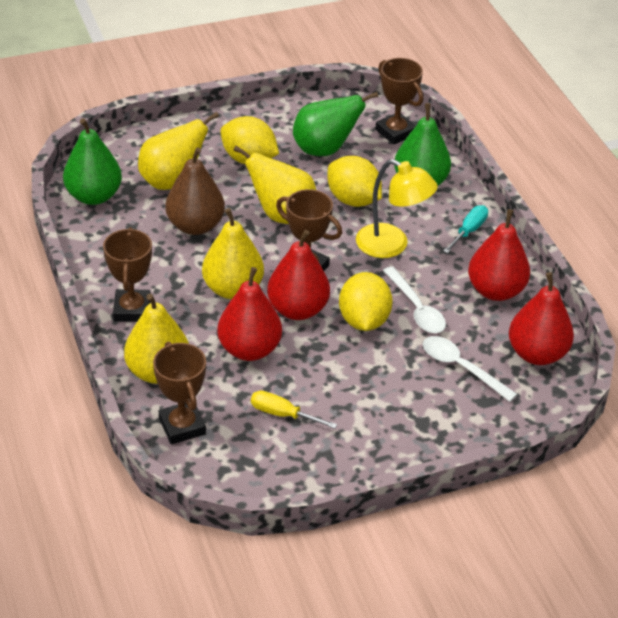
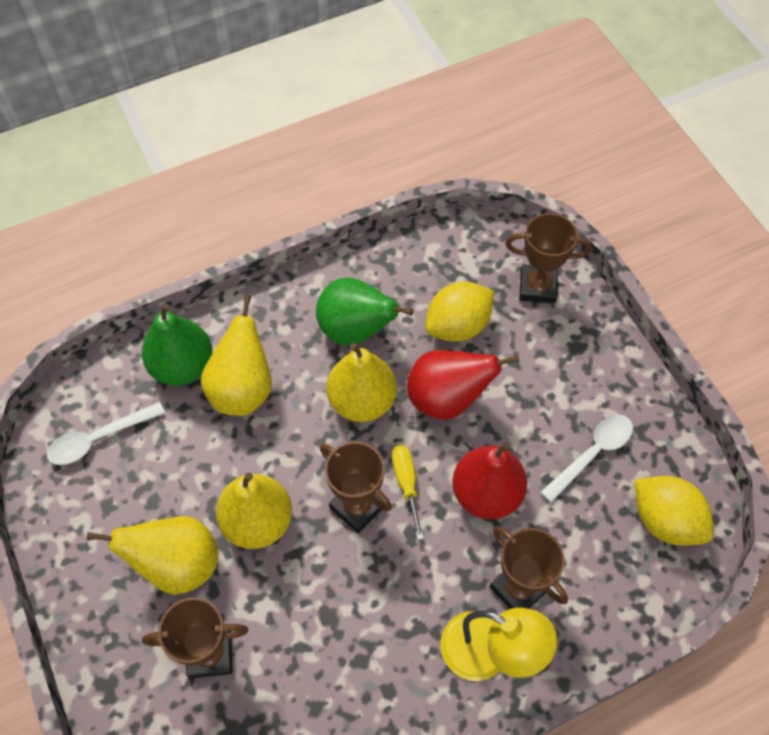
brown pear: 1 -> 0
green pear: 3 -> 2
red pear: 4 -> 2
turquoise screwdriver: 1 -> 0
yellow lemon: 3 -> 2

